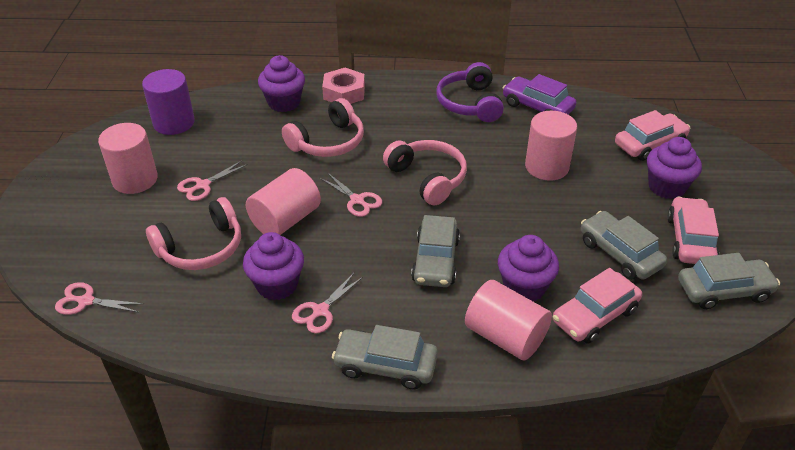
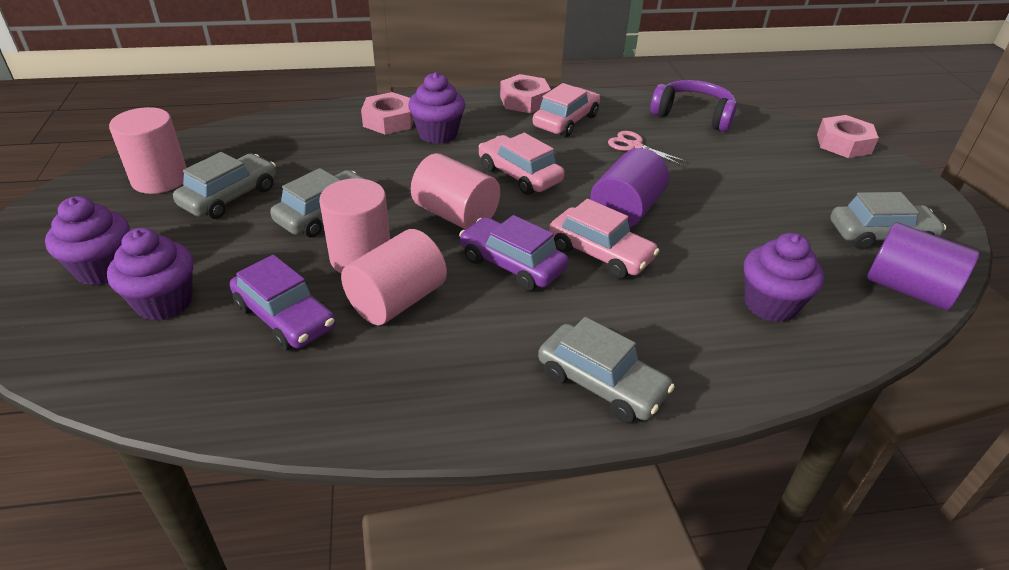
pink headphones: 3 -> 0
pink nut: 1 -> 3
pink scissors: 4 -> 1
purple car: 1 -> 2
purple cylinder: 1 -> 2

